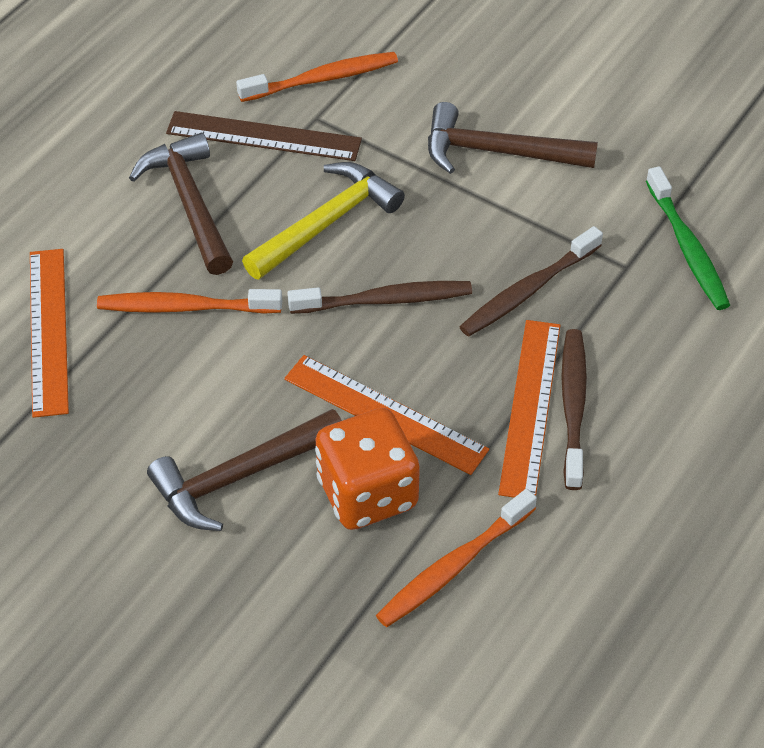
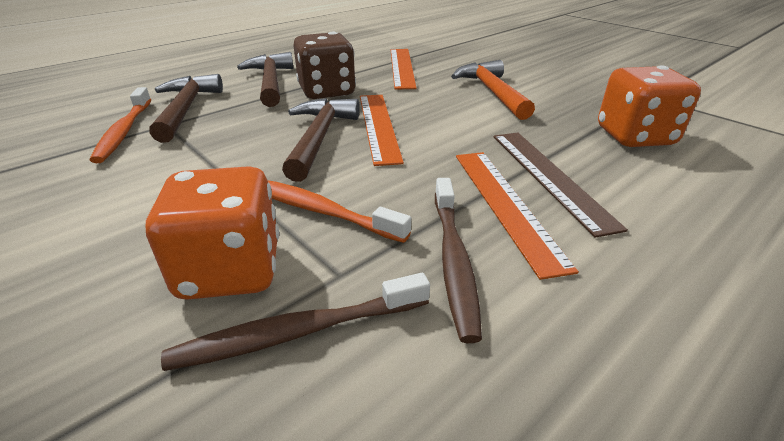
brown dice: 0 -> 1
brown toothbrush: 3 -> 2
green toothbrush: 1 -> 0
orange dice: 1 -> 2
orange hammer: 0 -> 1
orange toothbrush: 3 -> 2
yellow hammer: 1 -> 0

